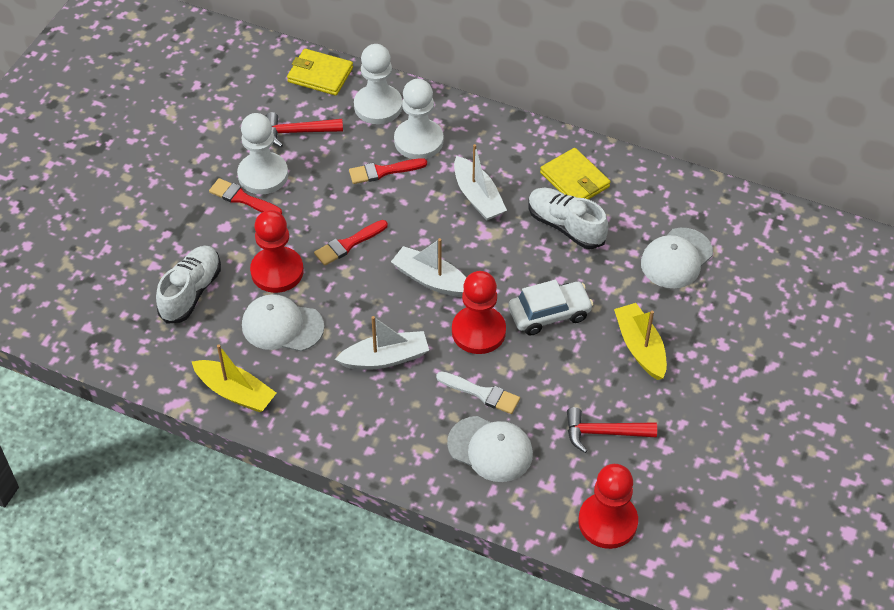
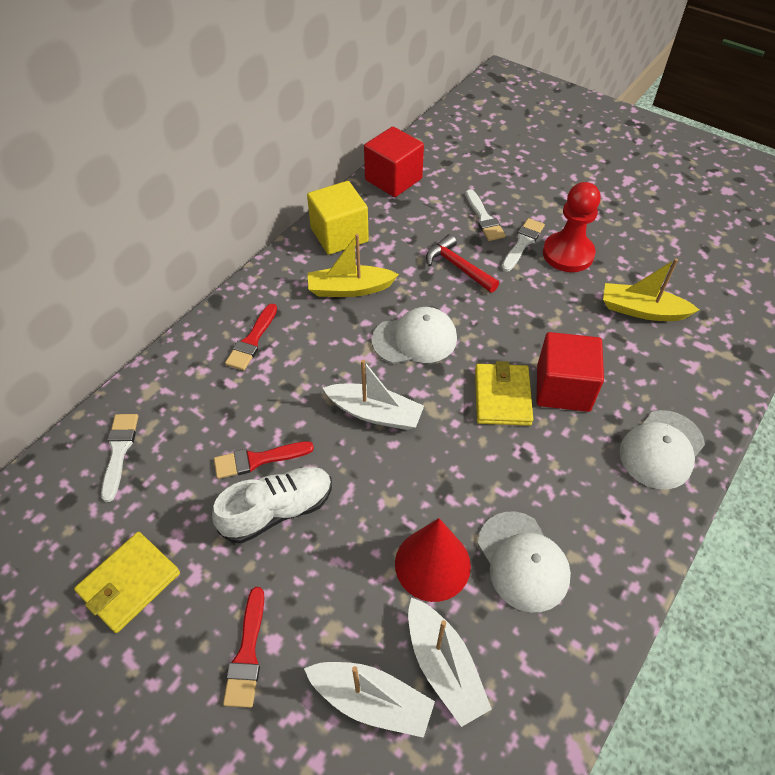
red cone: 0 -> 1
red cube: 0 -> 2
red hammer: 2 -> 1
red pawn: 3 -> 1
white brush: 1 -> 3
white car: 1 -> 0
white pawn: 3 -> 0
white shoe: 2 -> 1
yellow cube: 0 -> 1

